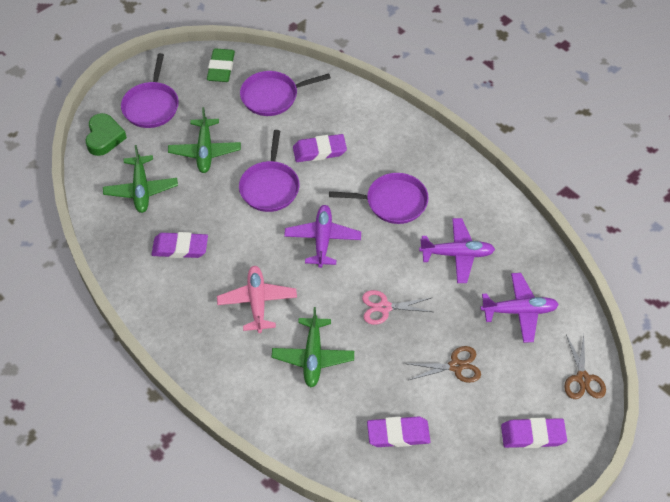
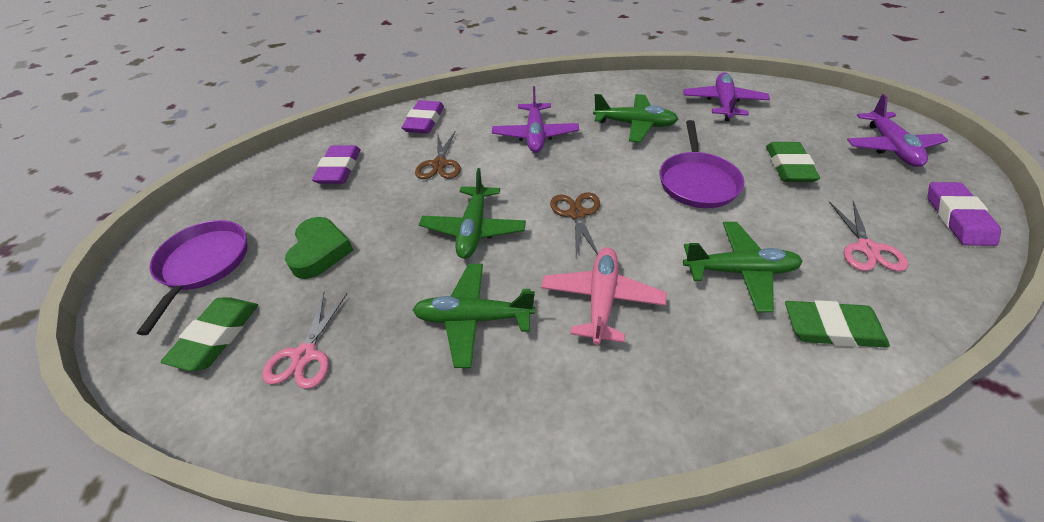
green eraser: 1 -> 3
green plane: 3 -> 4
pink scissors: 1 -> 2
purple eraser: 4 -> 3
purple pan: 4 -> 2

